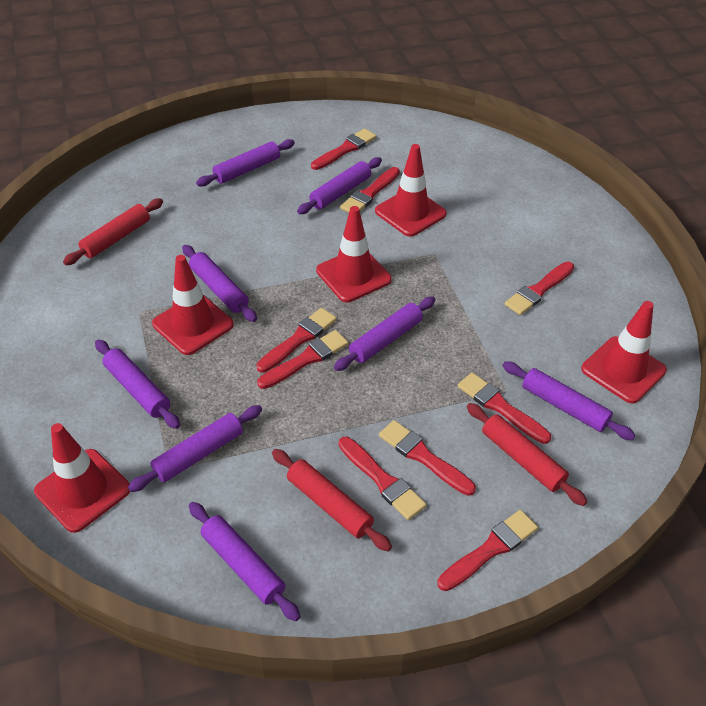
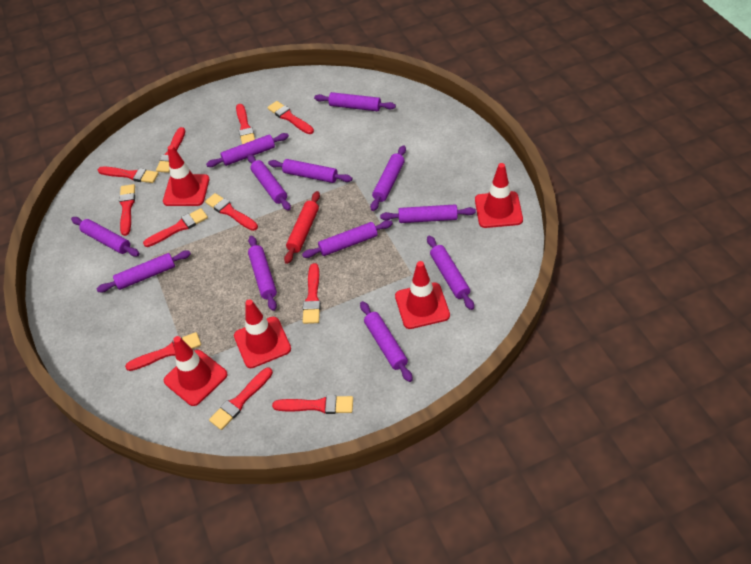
purple rolling pin: 8 -> 12
red brush: 9 -> 11
red rolling pin: 3 -> 1

